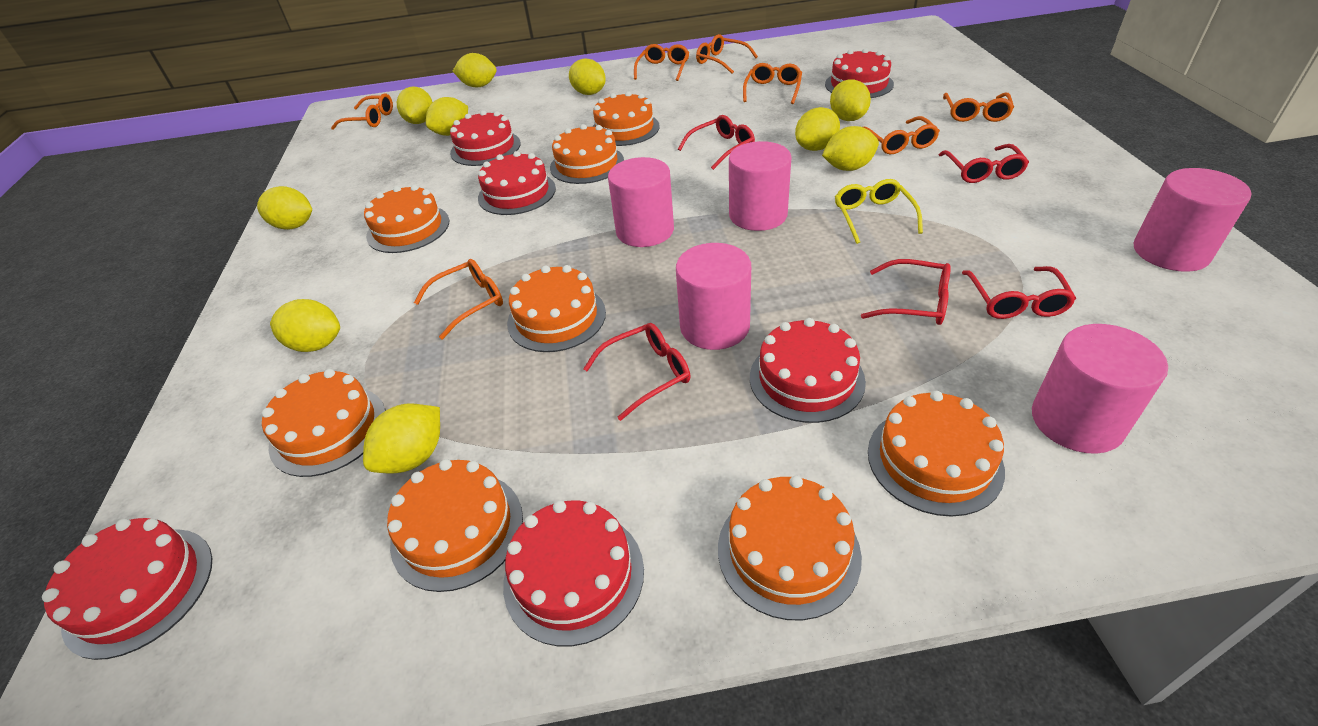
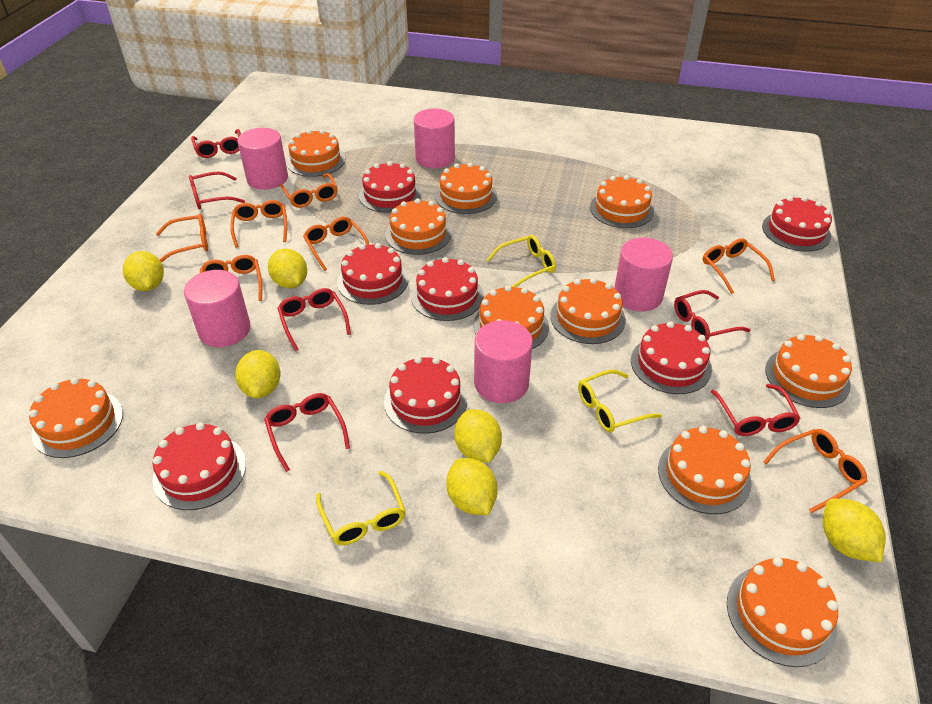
orange cake: 8 -> 10
red cake: 6 -> 7
red glasses: 5 -> 6
yellow glasses: 1 -> 3
yellow lemon: 10 -> 6

